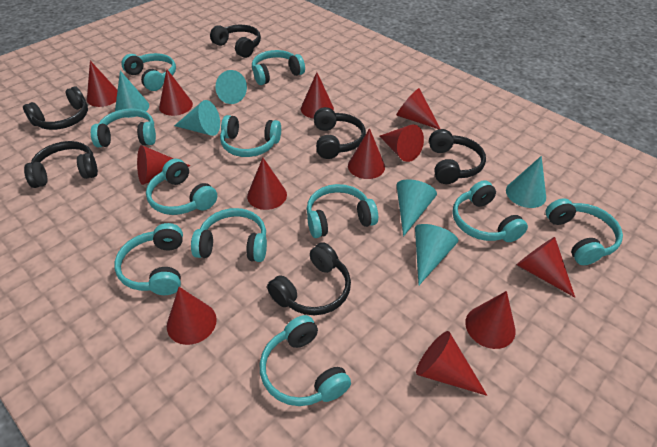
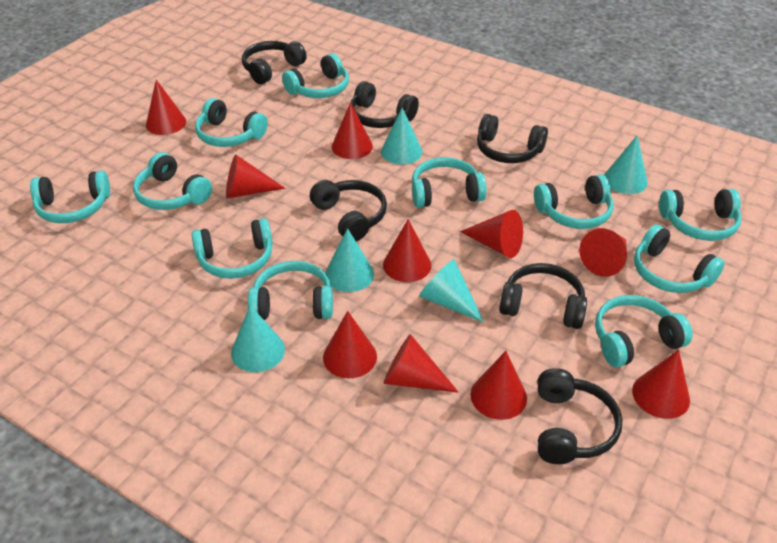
red cone: 12 -> 10
turquoise cone: 6 -> 5

